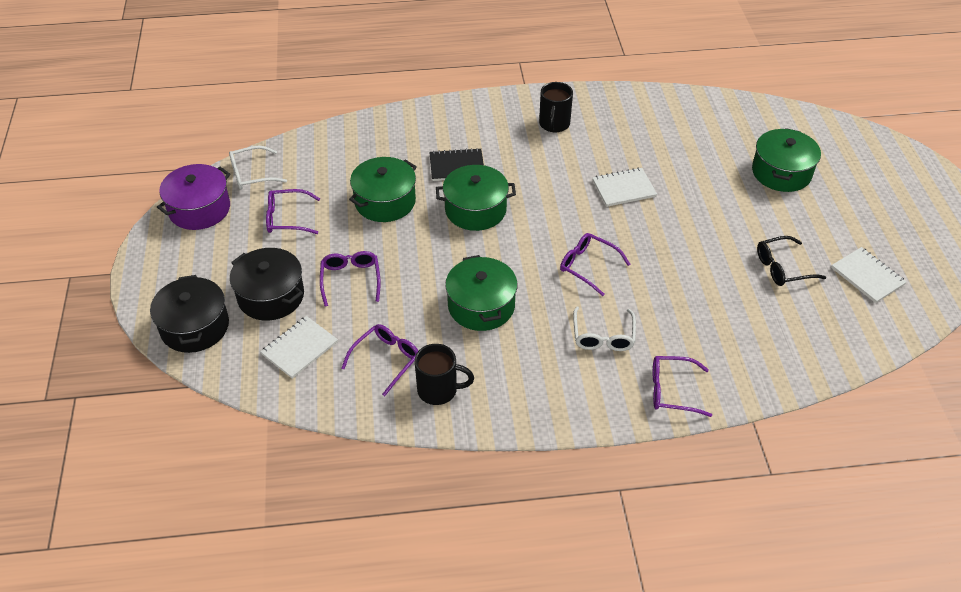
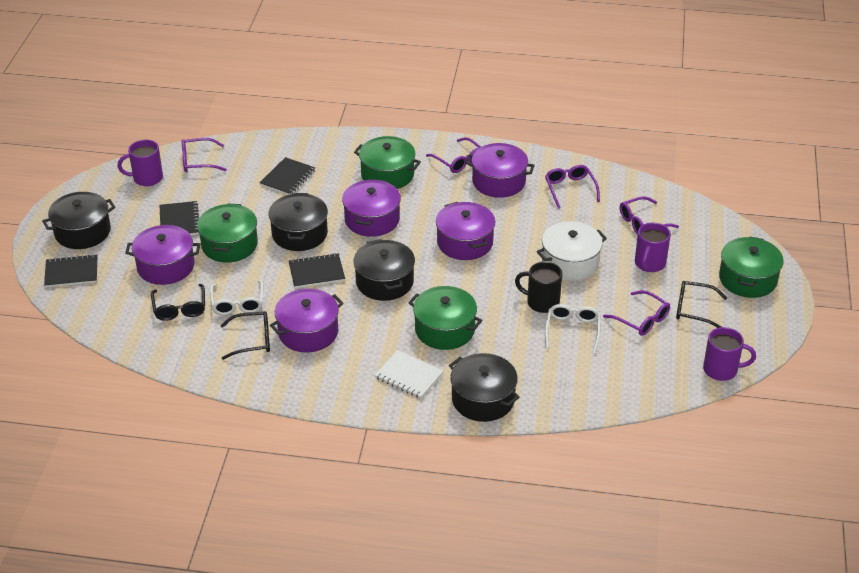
black glasses: 1 -> 3
black mug: 2 -> 1
black notebook: 1 -> 4
black pot: 2 -> 4
purple mug: 0 -> 3
purple pot: 1 -> 5
white notebook: 3 -> 1
white pot: 0 -> 1

